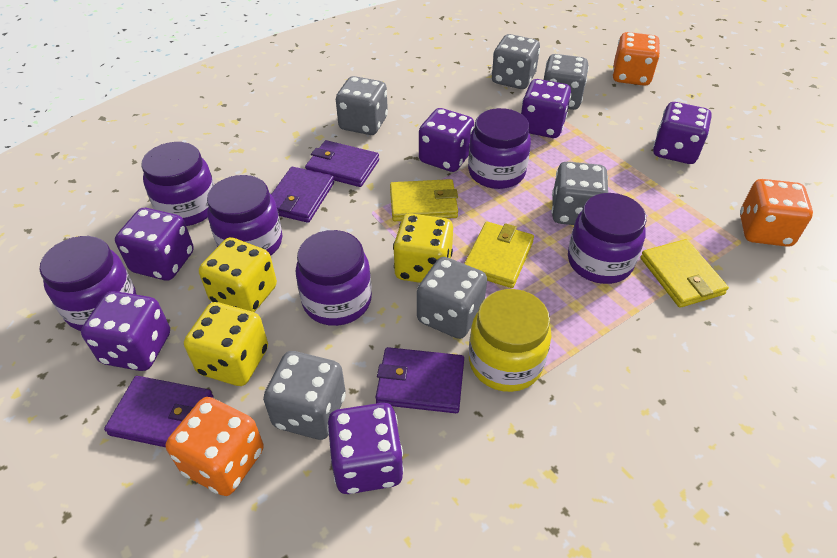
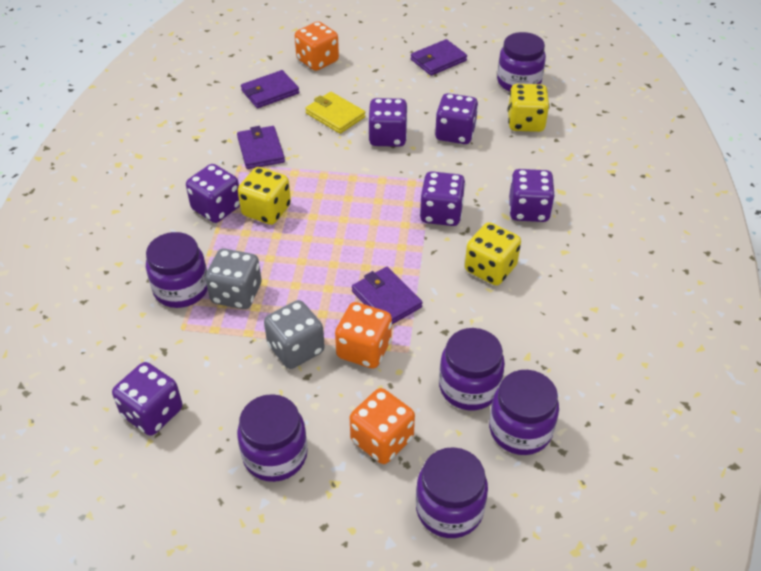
grey dice: 6 -> 2
yellow jar: 1 -> 0
yellow wallet: 3 -> 1

